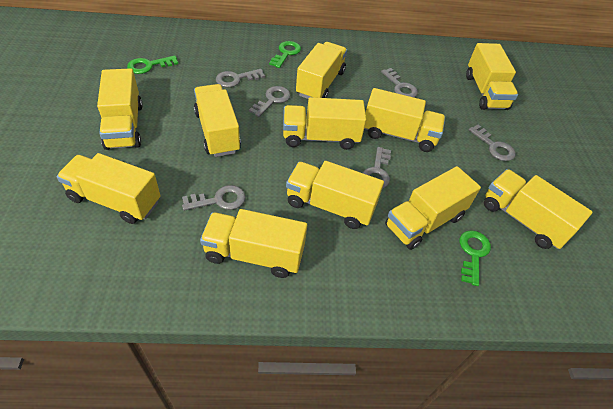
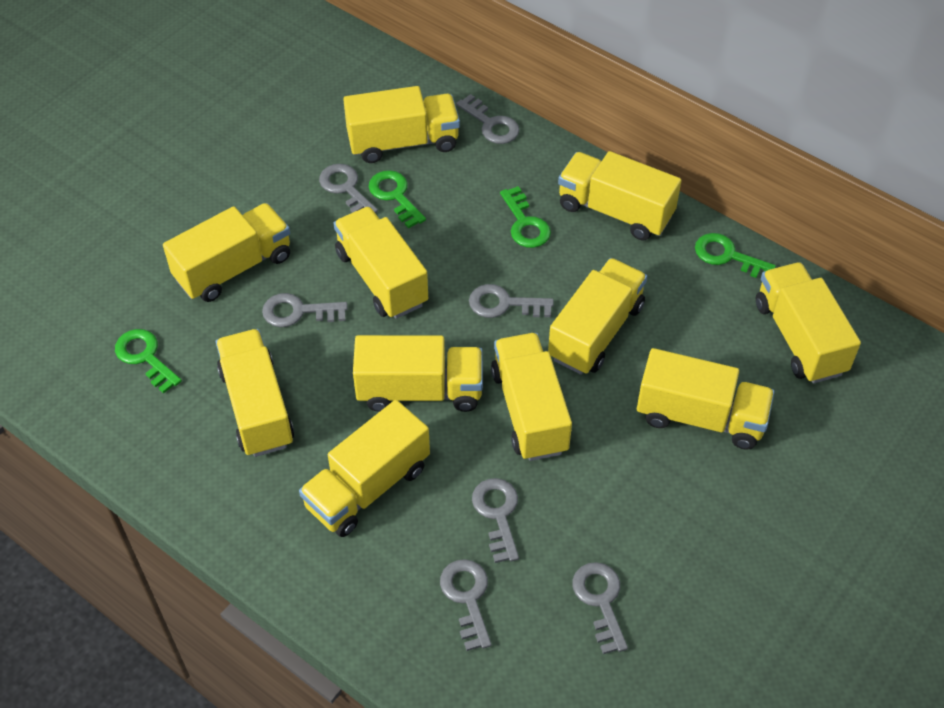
green key: 3 -> 4
grey key: 6 -> 7

